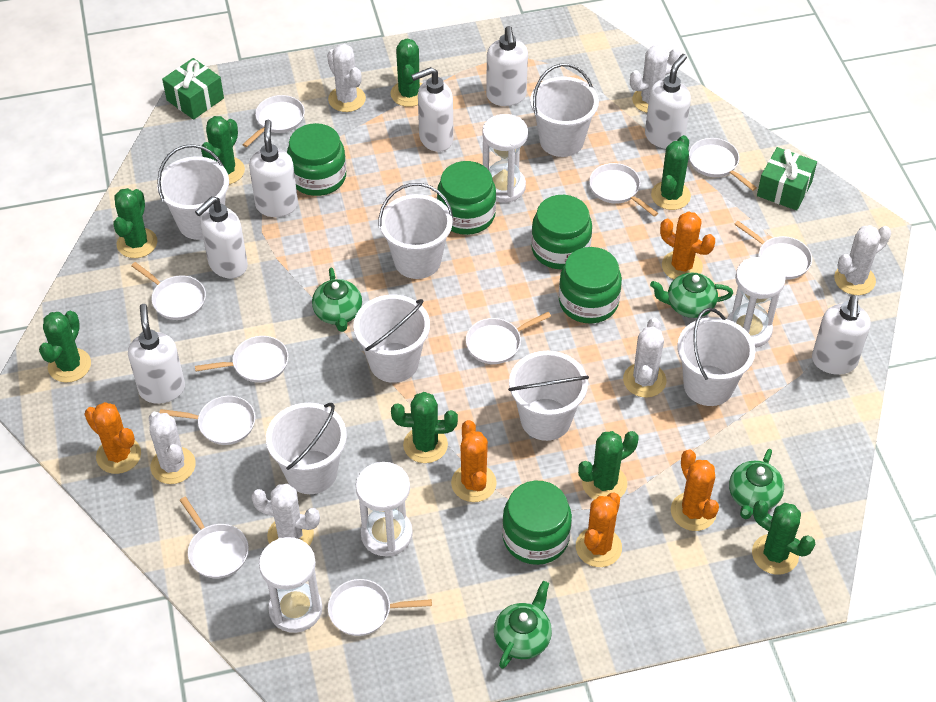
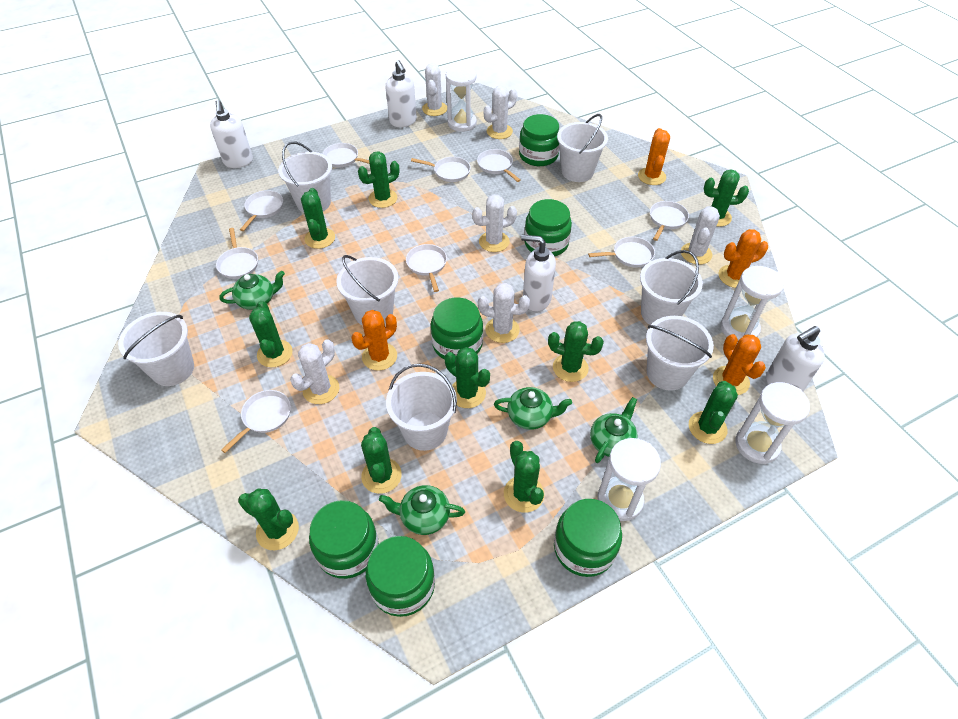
green cactus: 8 -> 10
green gift: 2 -> 0
green jar: 5 -> 6
orange cactus: 5 -> 4
white pan: 10 -> 9
white soap dispenser: 7 -> 4

